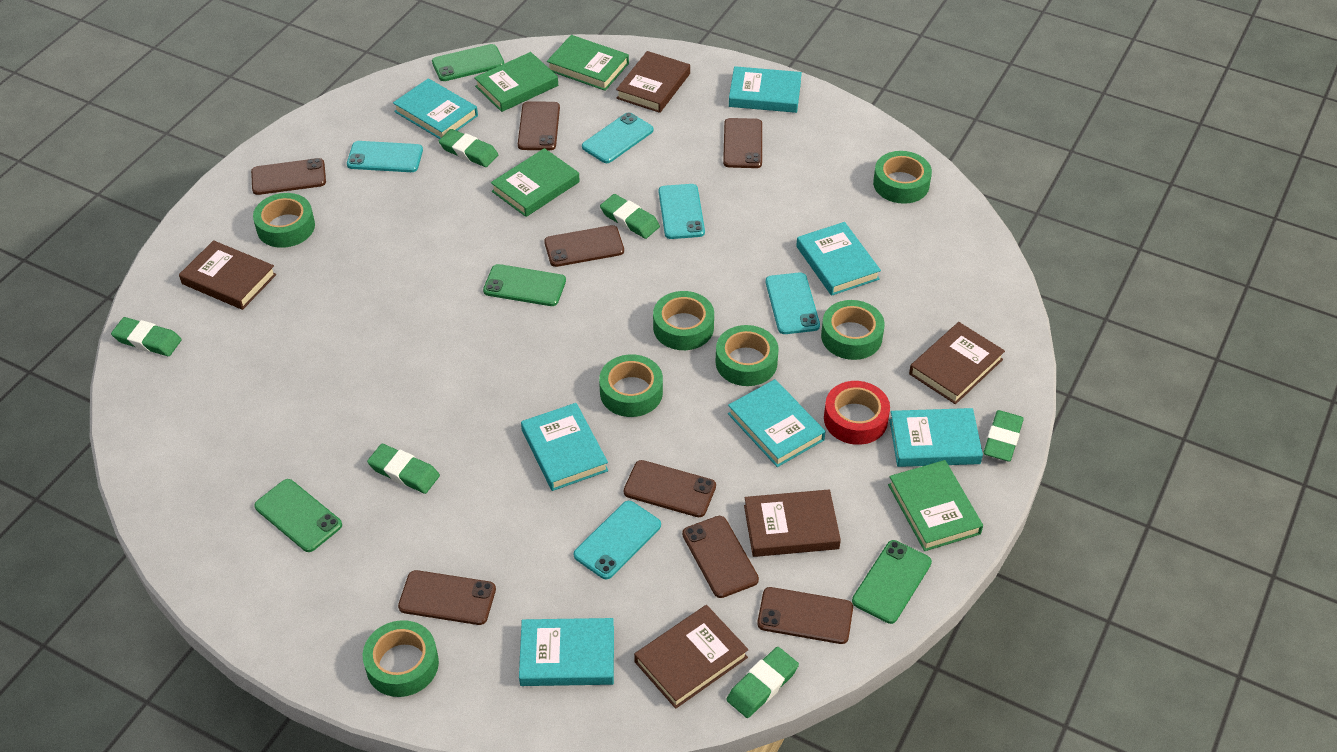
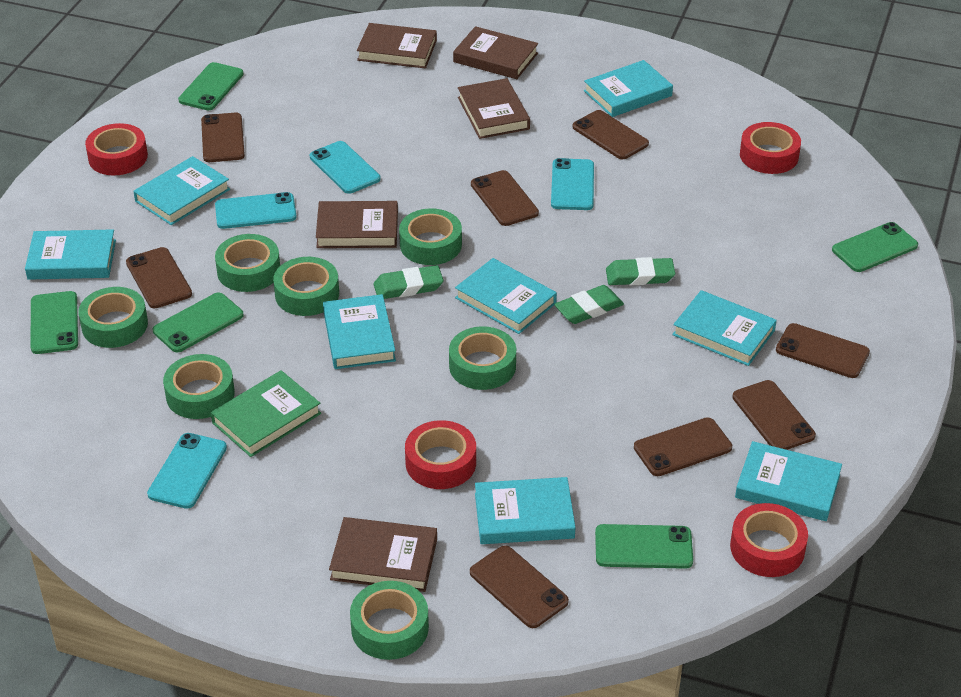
green book: 4 -> 1
green eraser: 6 -> 3
green phone: 4 -> 5
red tape: 1 -> 4
turquoise book: 7 -> 8
turquoise phone: 5 -> 4

